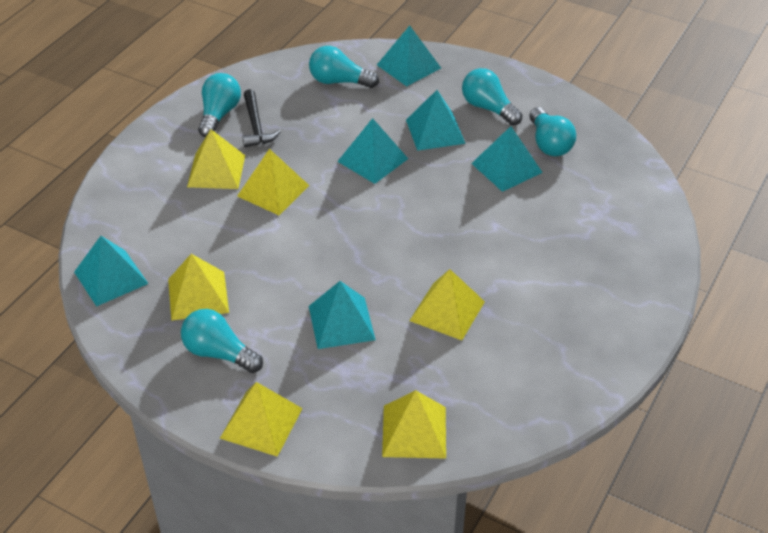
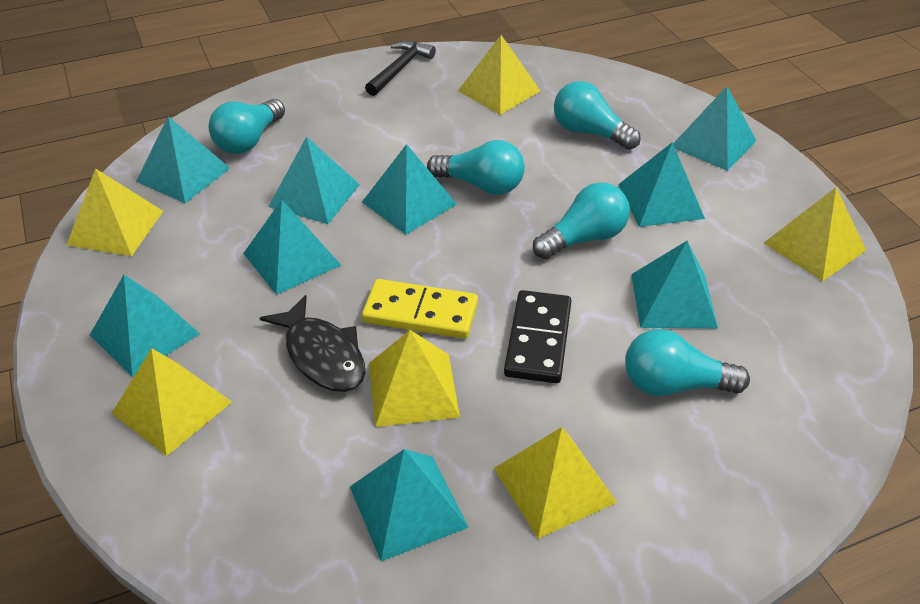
black domino: 0 -> 1
black fish: 0 -> 1
turquoise pyramid: 6 -> 9
yellow domino: 0 -> 1

